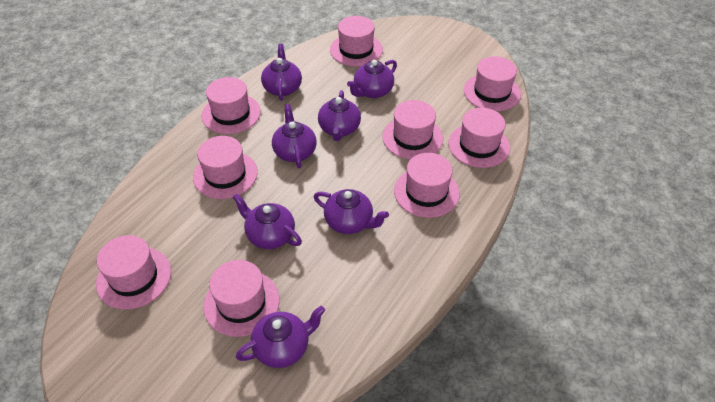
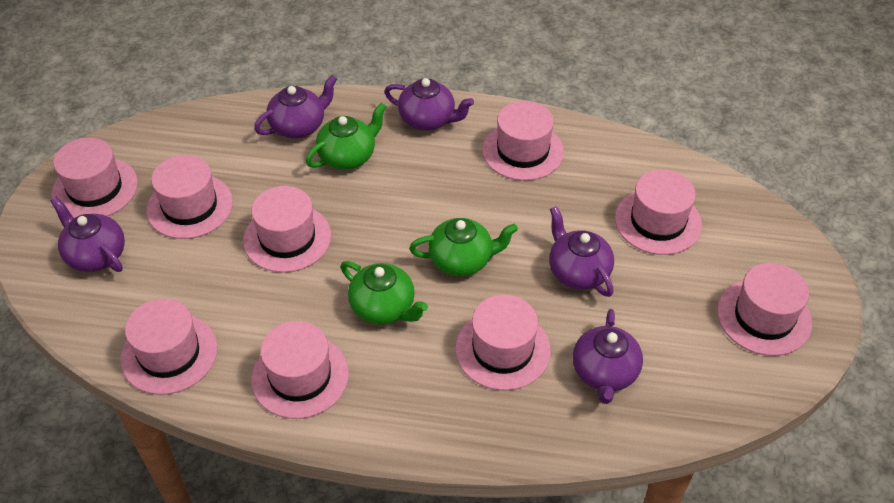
green teapot: 0 -> 3
purple teapot: 7 -> 5

